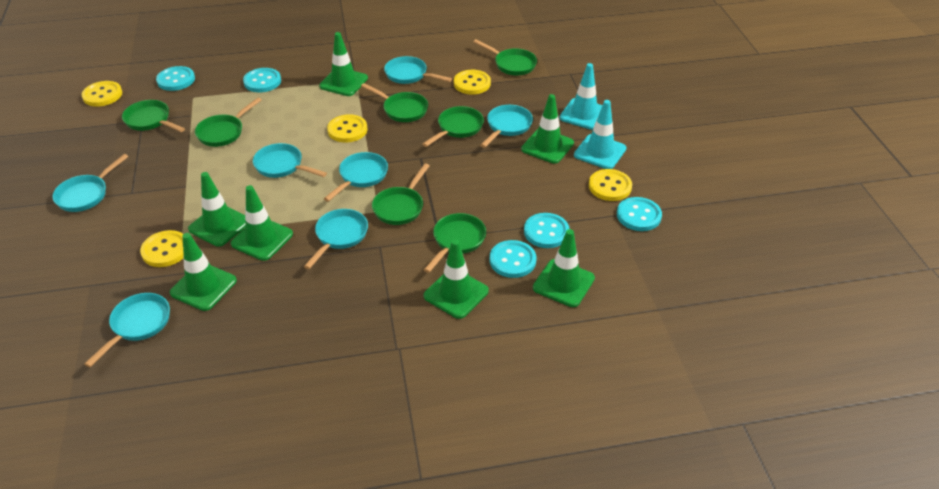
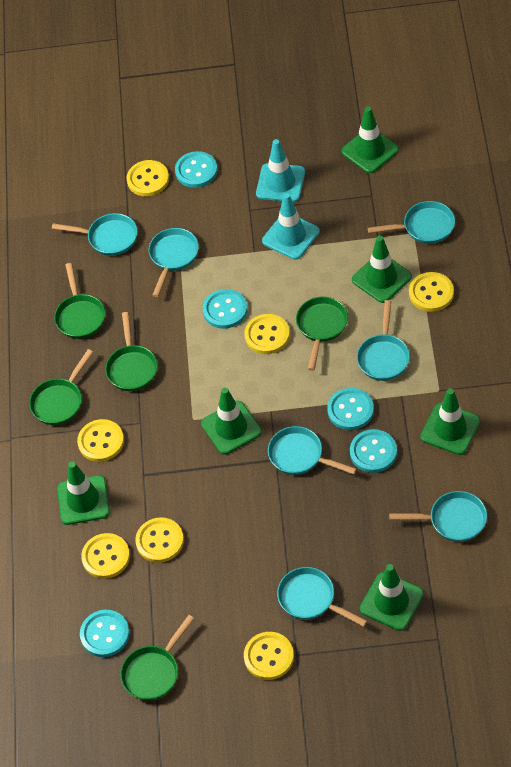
green pan: 7 -> 5
green traffic cone: 7 -> 6
yellow button: 5 -> 7

